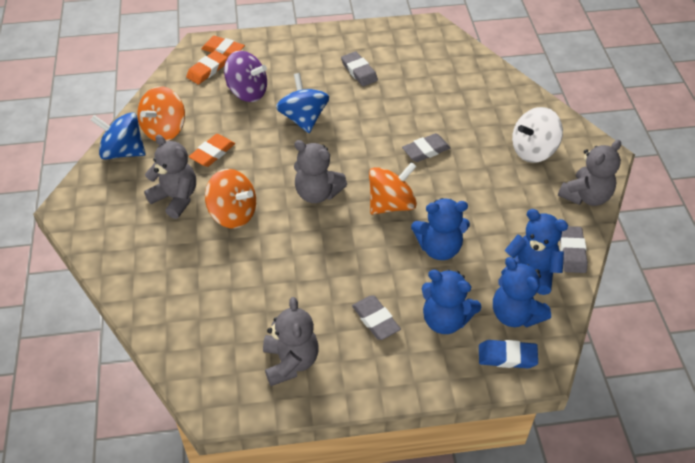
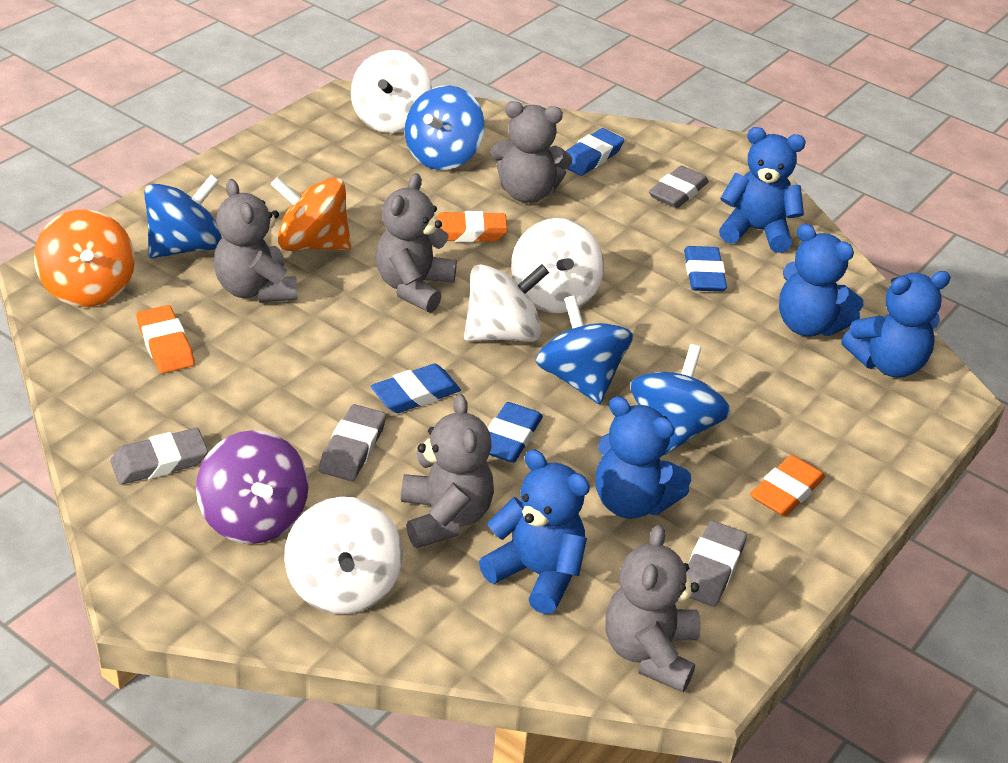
blue eraser: 1 -> 4
blue spinning top: 2 -> 4
blue teddy bear: 4 -> 5
grey teddy bear: 4 -> 5
orange spinning top: 3 -> 2
white spinning top: 1 -> 4

